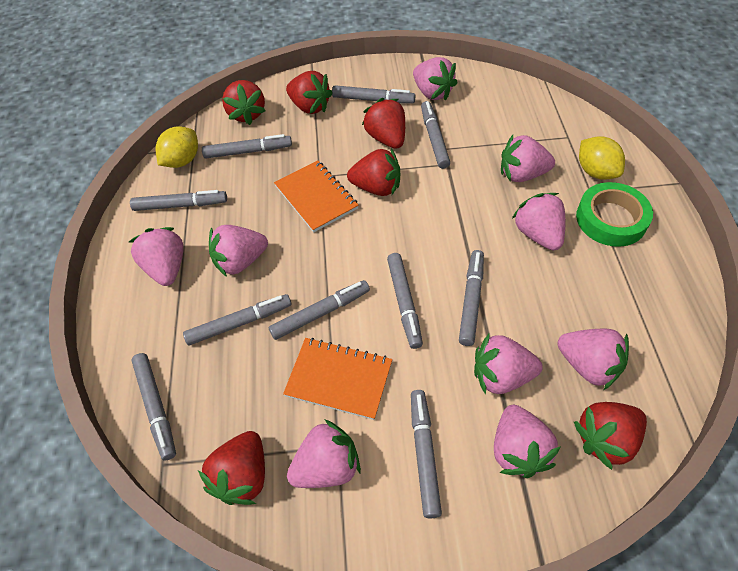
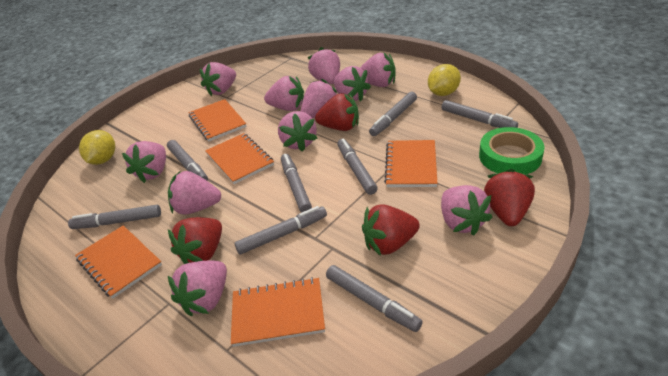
grey marker: 10 -> 8
orange notebook: 2 -> 5
pink strawberry: 9 -> 11
red strawberry: 6 -> 4

